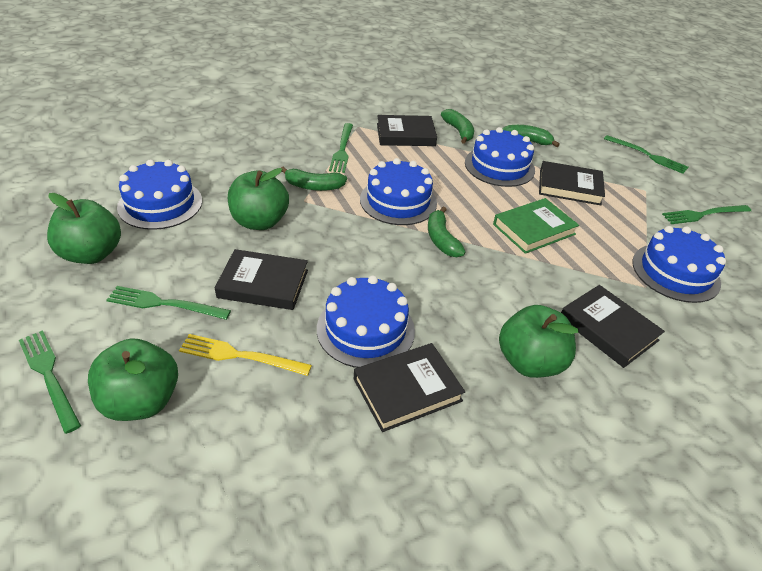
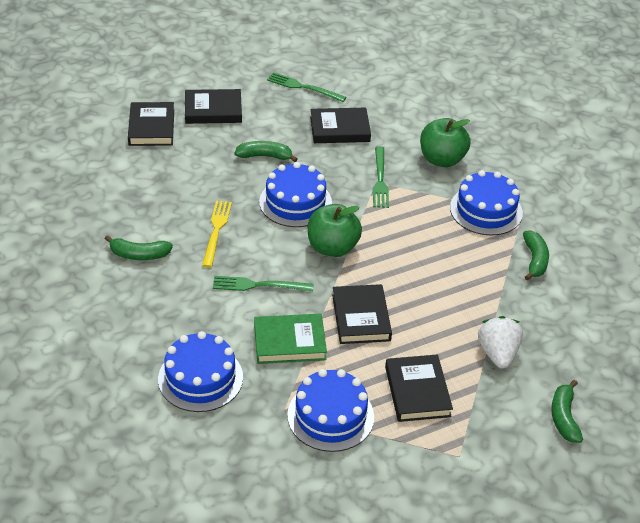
blue cake: 5 -> 4
green apple: 4 -> 2
green fork: 5 -> 3
white strawberry: 0 -> 1

